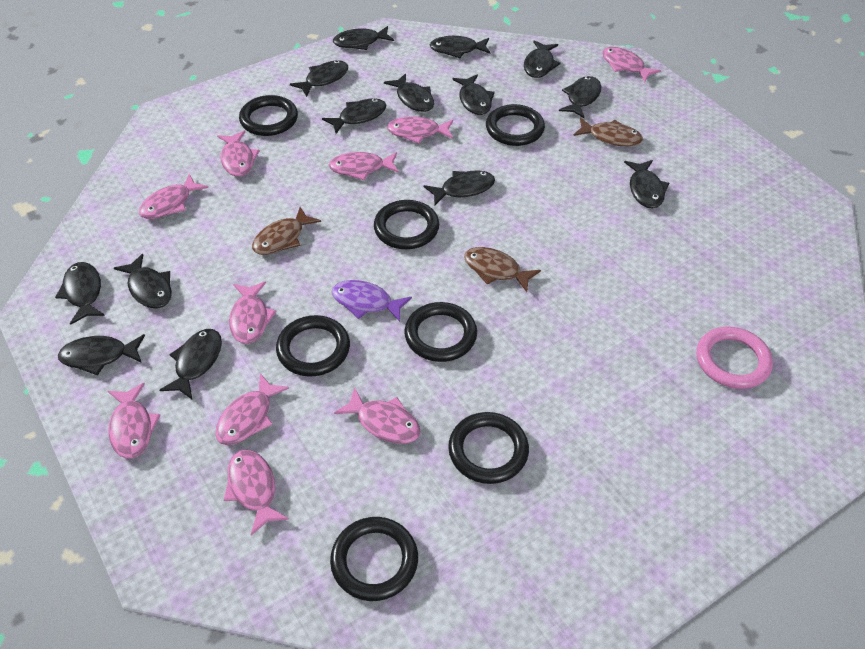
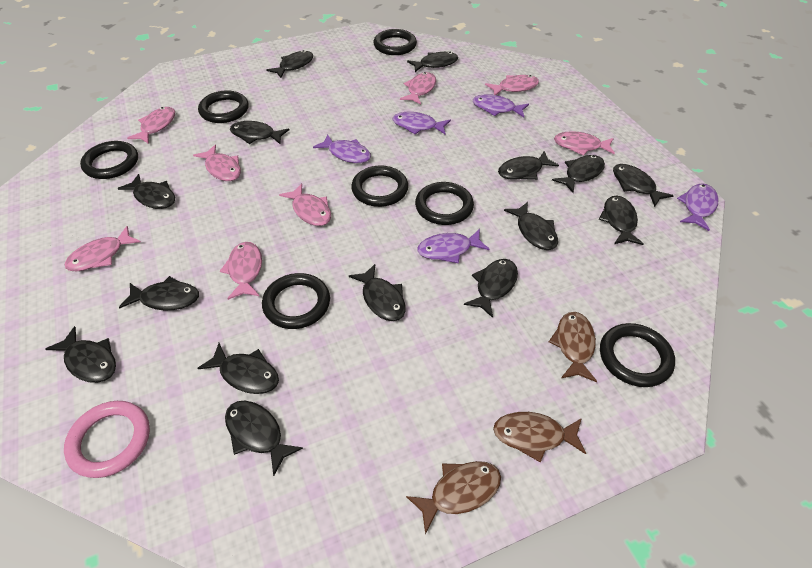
black fish: 14 -> 15
pink fish: 10 -> 8
purple fish: 1 -> 5

